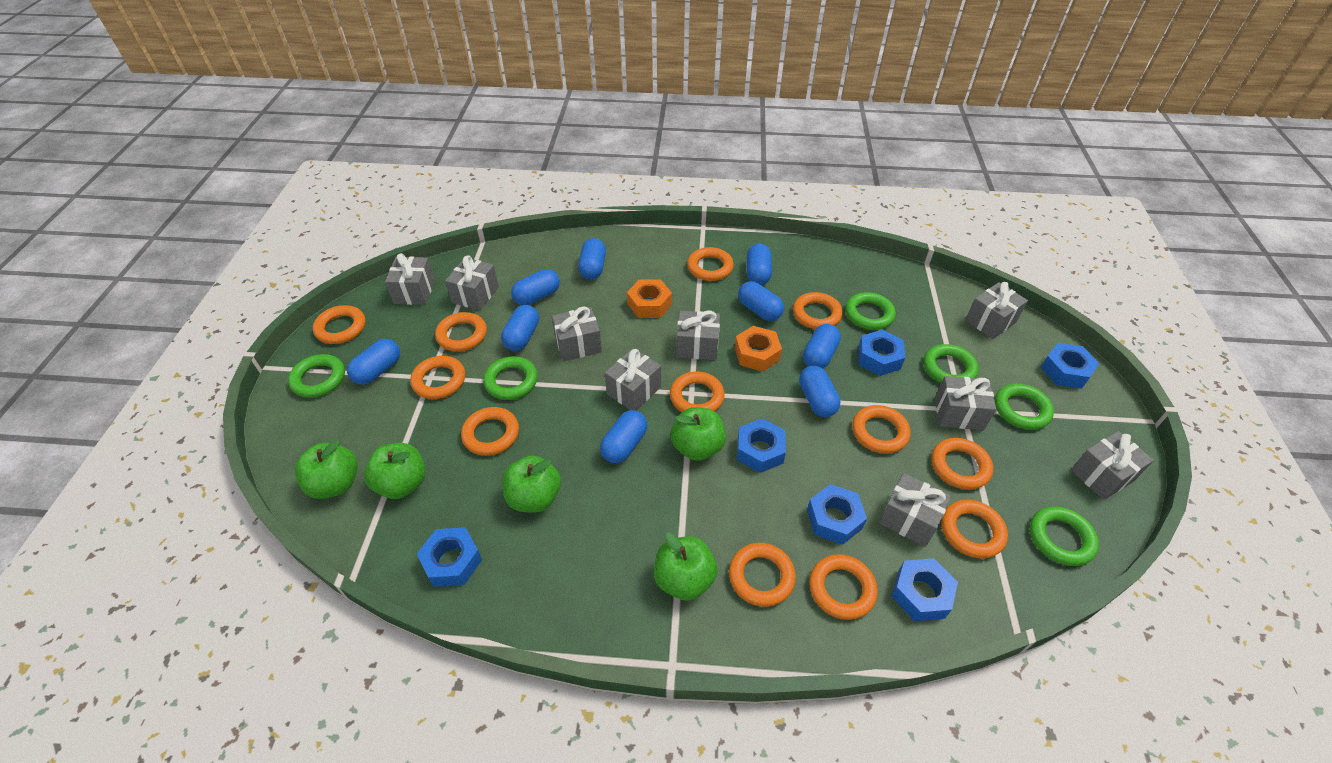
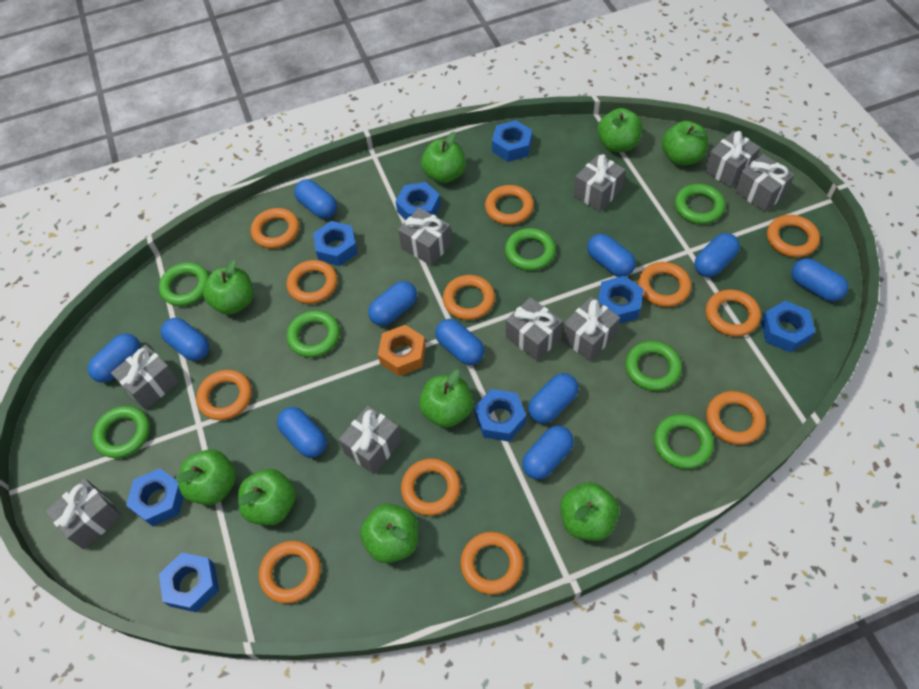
blue capsule: 9 -> 11
blue nut: 6 -> 8
green apple: 5 -> 9
green ring: 6 -> 7
orange nut: 2 -> 1

